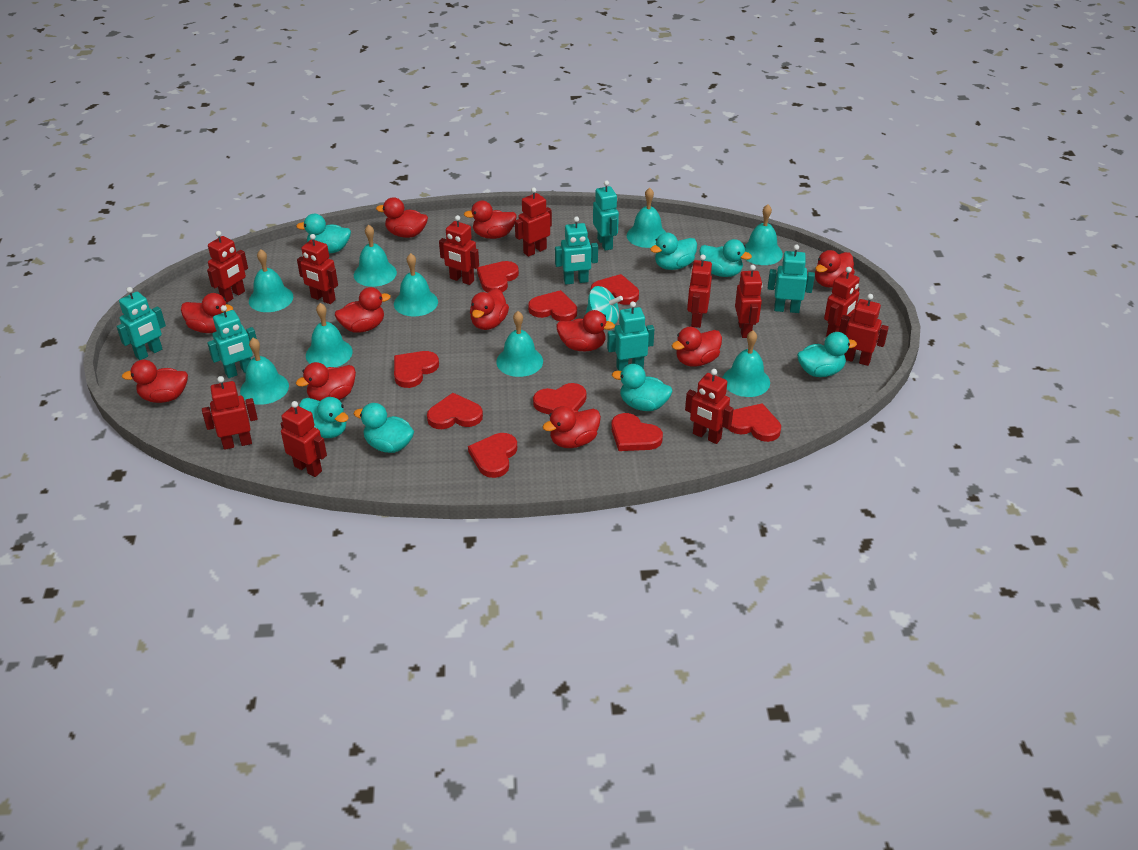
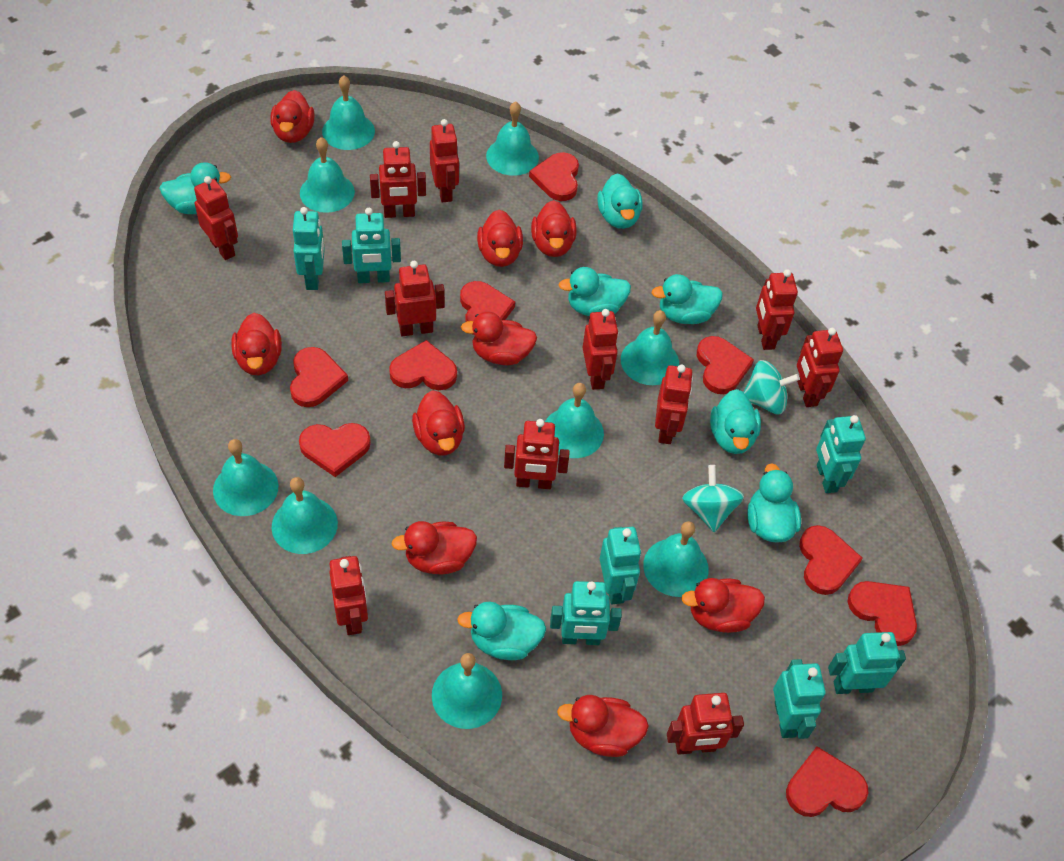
red duck: 11 -> 9
turquoise robot: 6 -> 7
turquoise spinning top: 1 -> 2

